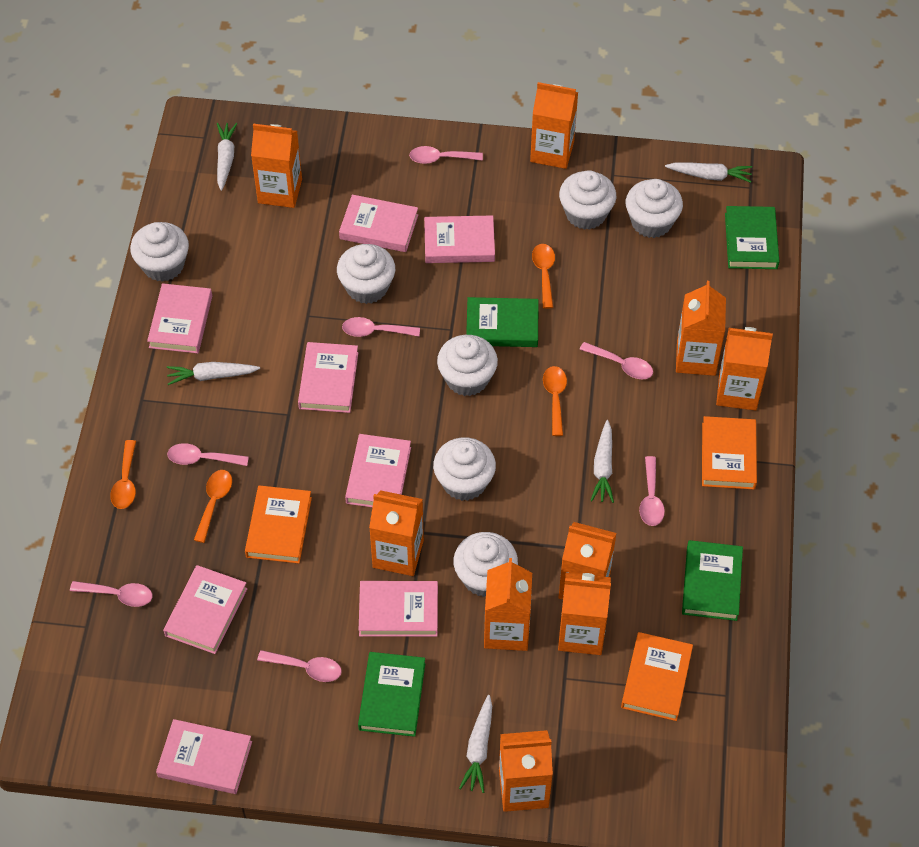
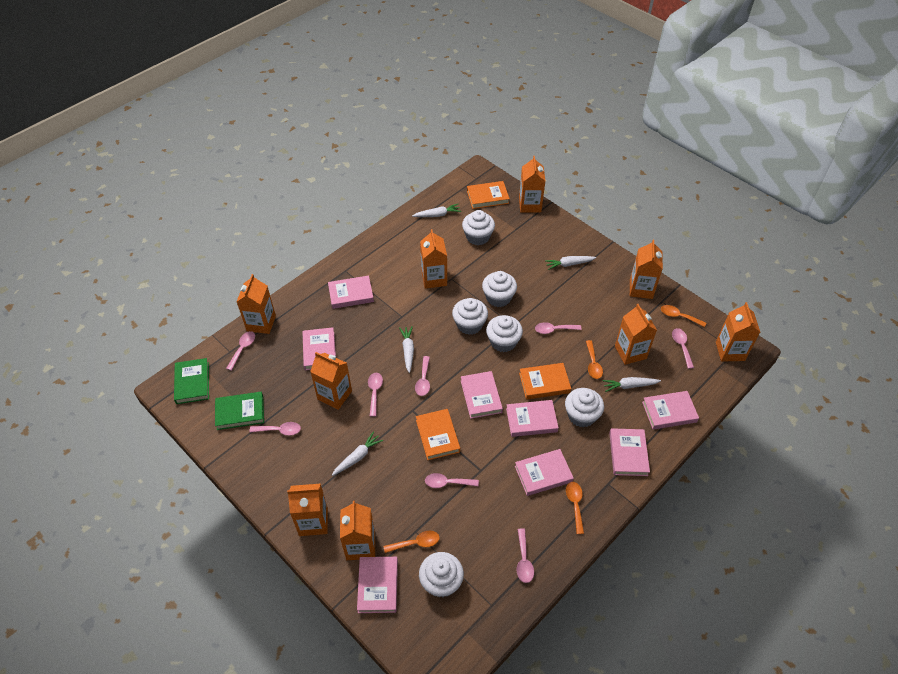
green book: 4 -> 2
pink spoon: 7 -> 8
white cupcake: 7 -> 6

